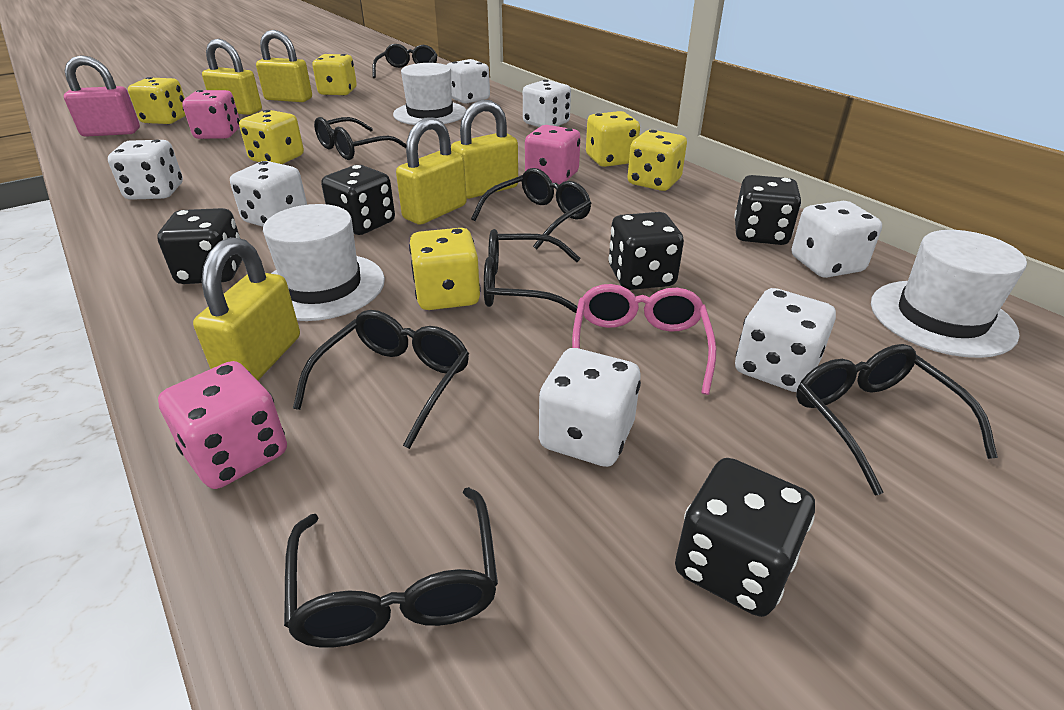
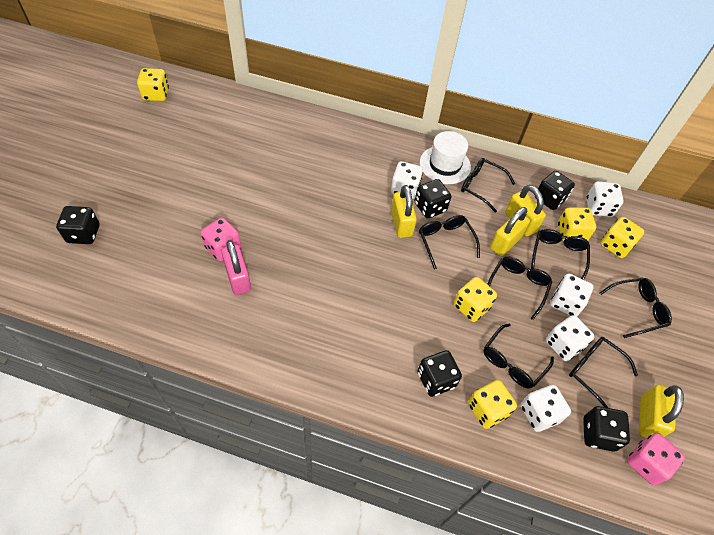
pink dice: 3 -> 2
pink glasses: 1 -> 0
white dice: 7 -> 5
white hat: 3 -> 1
yellow dice: 6 -> 5
yellow padlock: 5 -> 4

